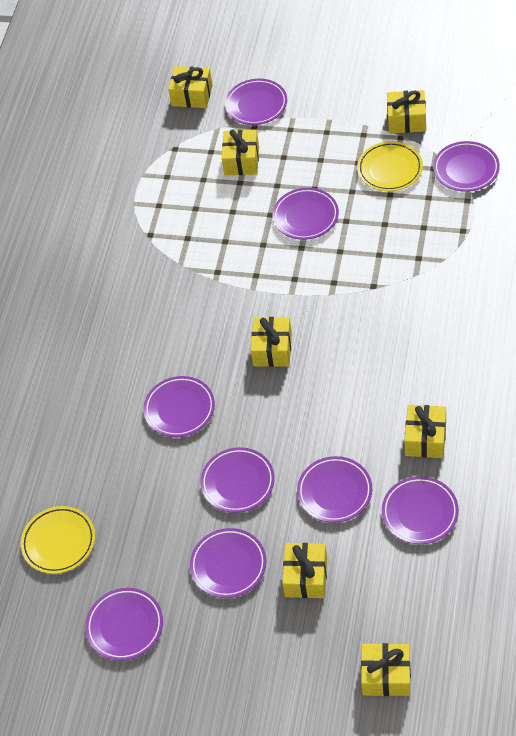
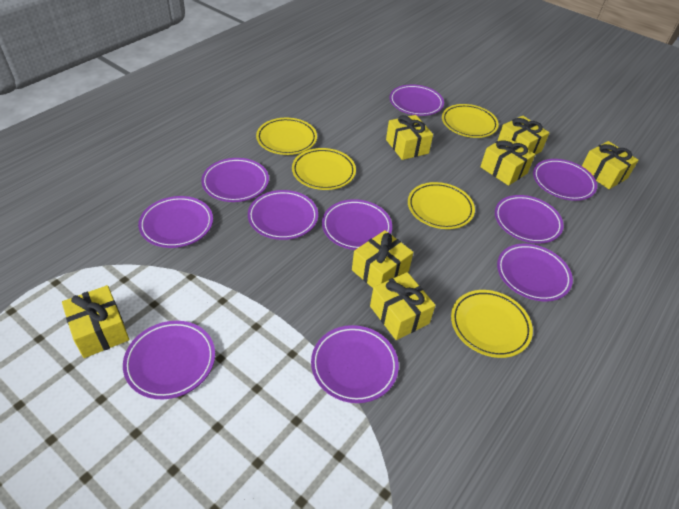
purple plate: 9 -> 10
yellow plate: 2 -> 5

